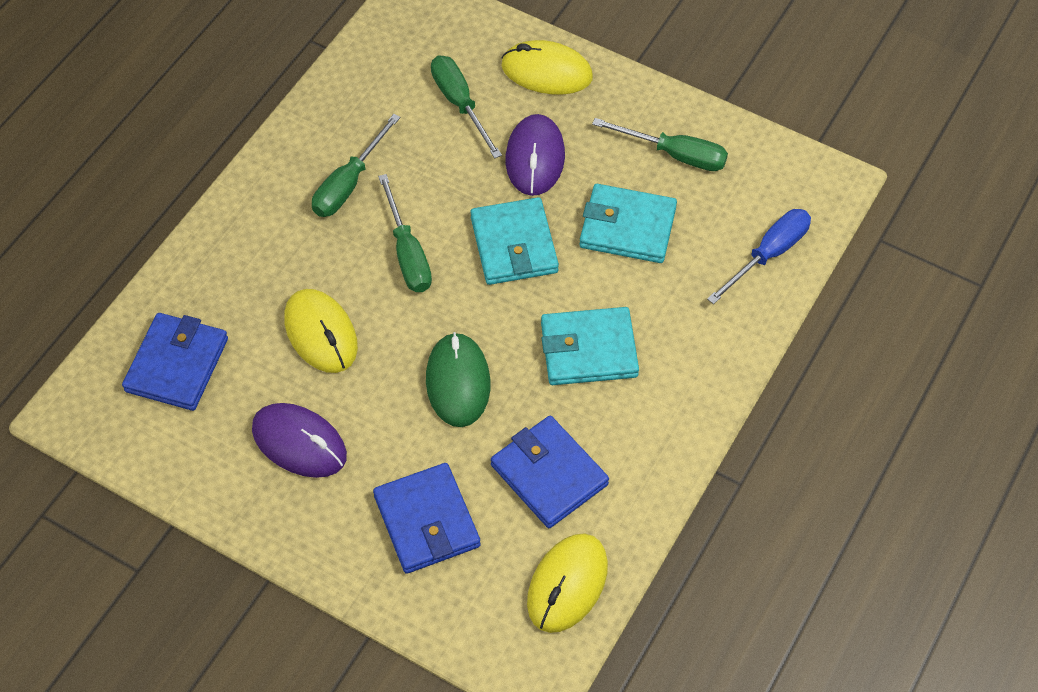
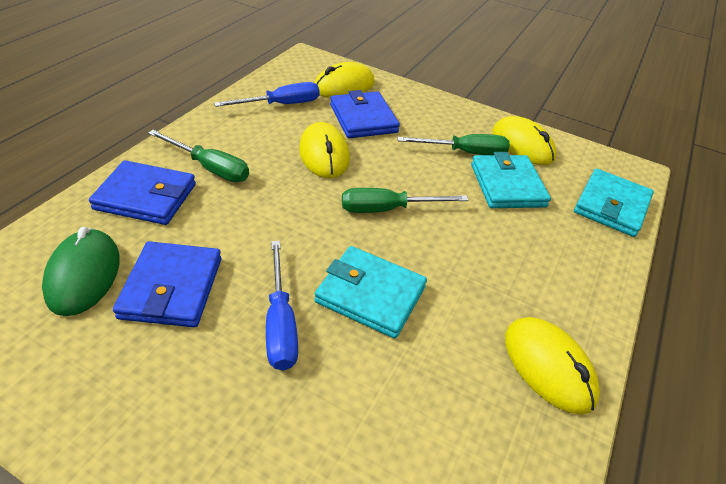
blue screwdriver: 1 -> 2
green screwdriver: 4 -> 3
purple mouse: 2 -> 0
yellow mouse: 3 -> 4

